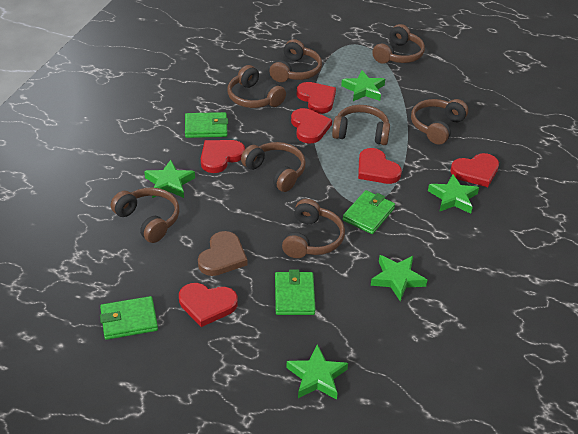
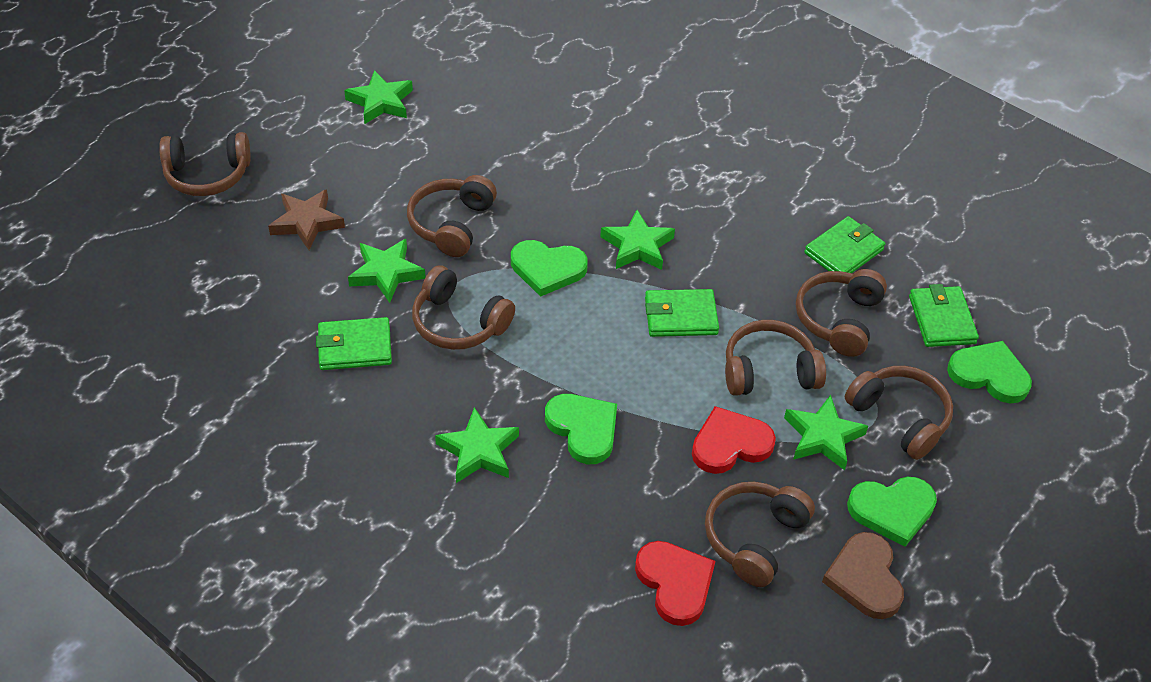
brown headphones: 8 -> 7
brown star: 0 -> 1
green heart: 0 -> 4
red heart: 6 -> 2

